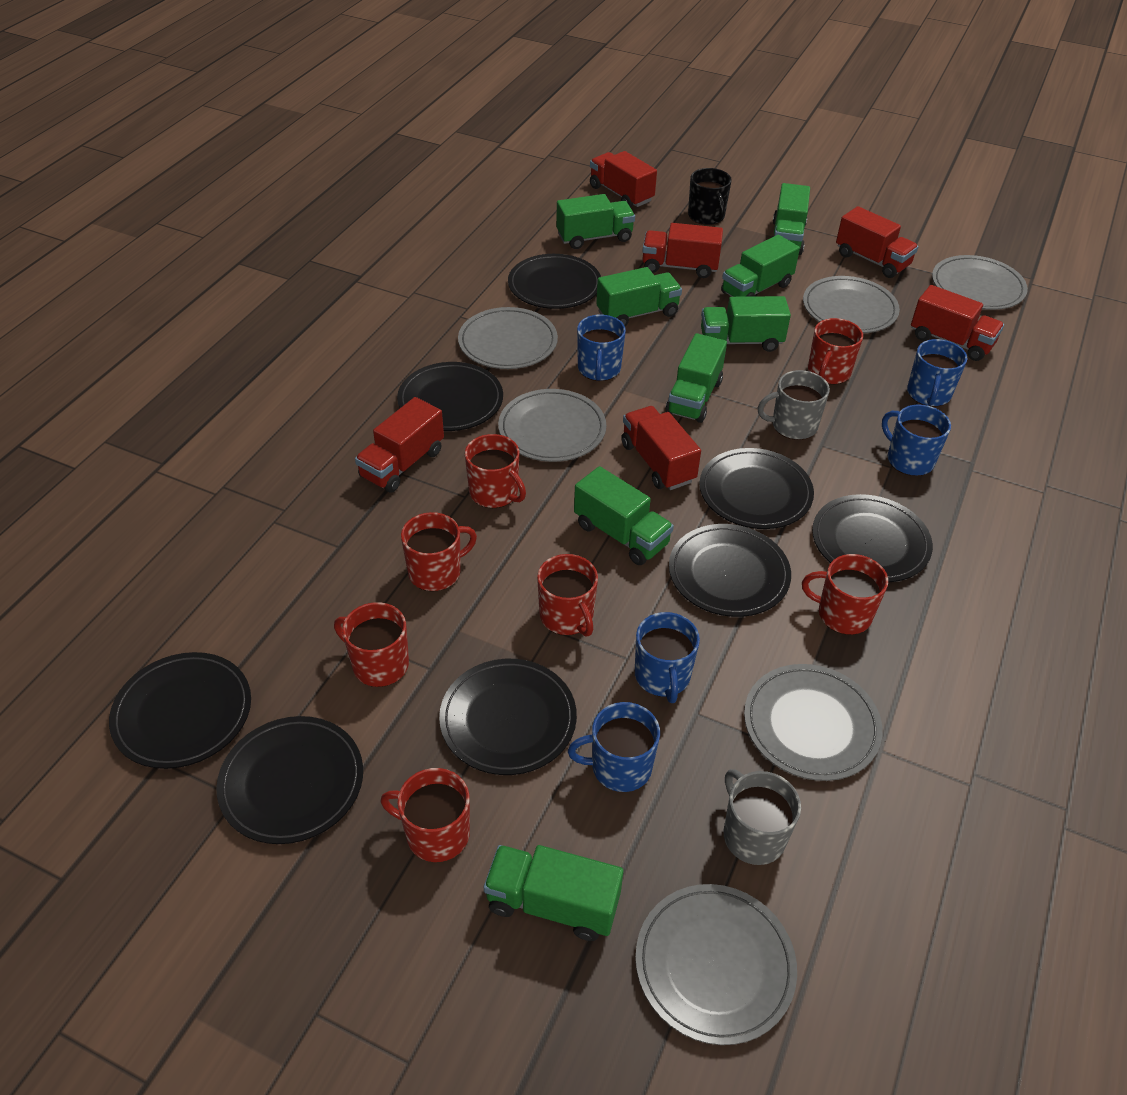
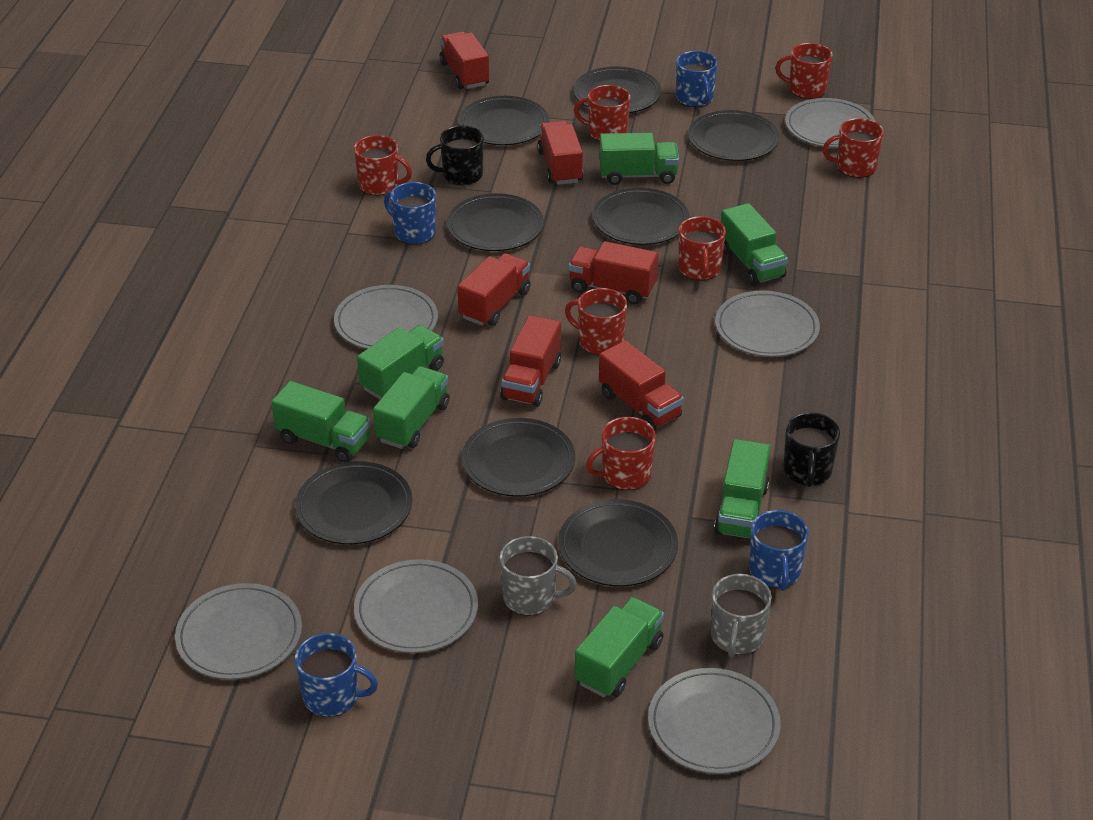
black mug: 1 -> 2
blue mug: 5 -> 4
green truck: 8 -> 7

